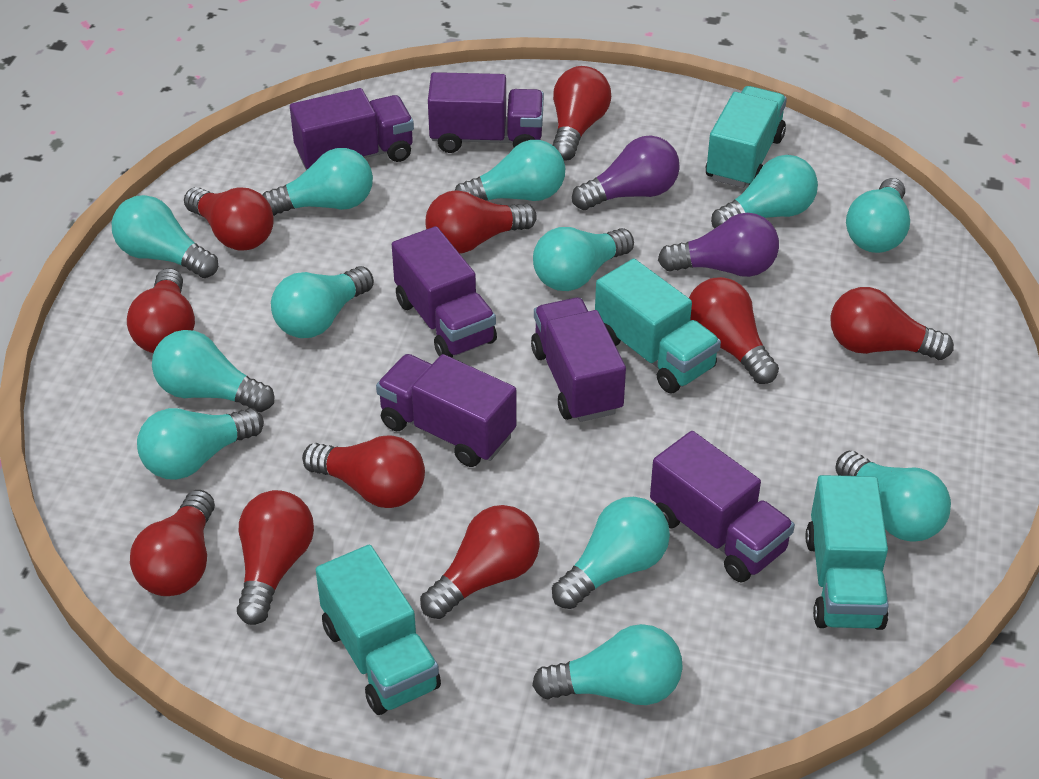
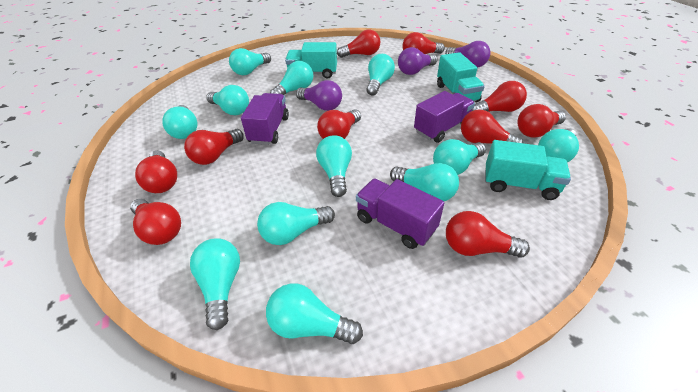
purple light bulb: 2 -> 3
purple truck: 6 -> 3
turquoise truck: 4 -> 3

